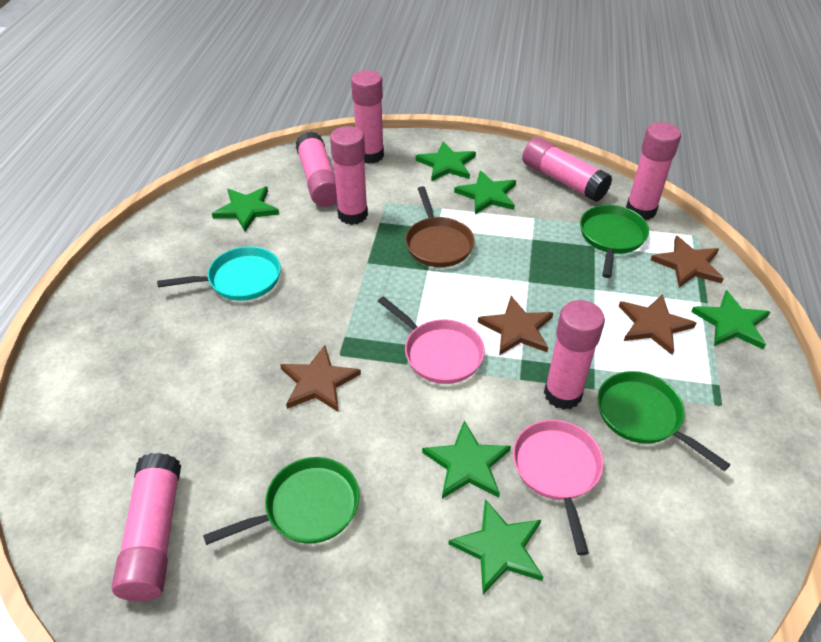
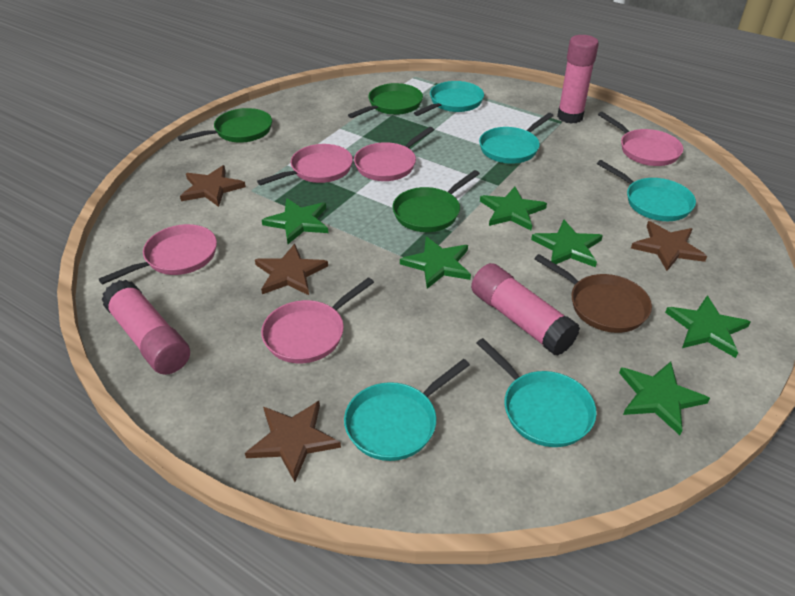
pink glue stick: 7 -> 3
pink pan: 2 -> 5
turquoise pan: 1 -> 5

